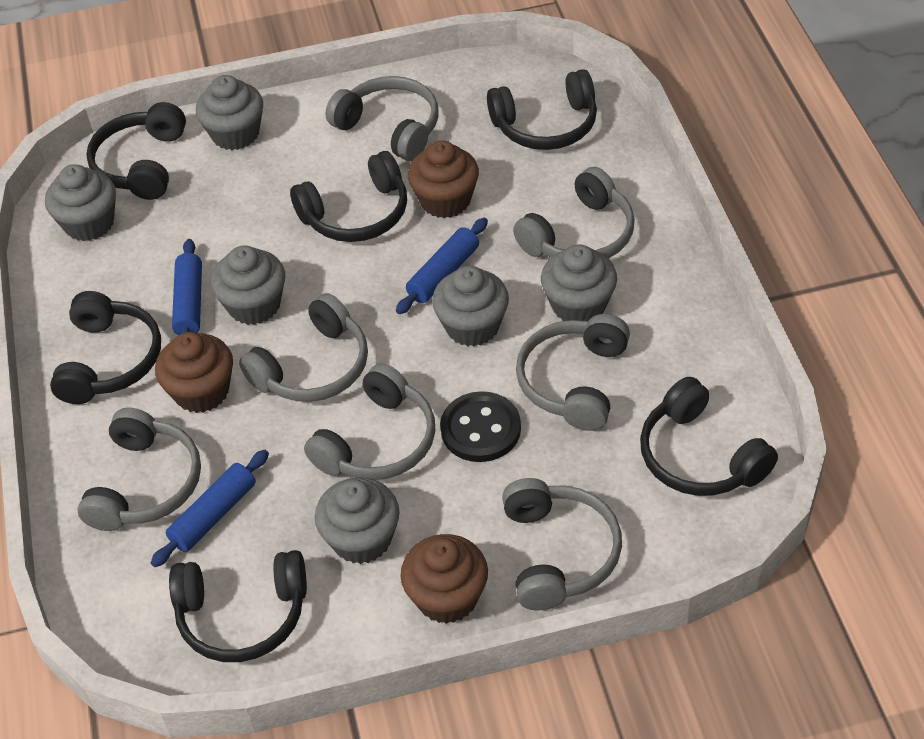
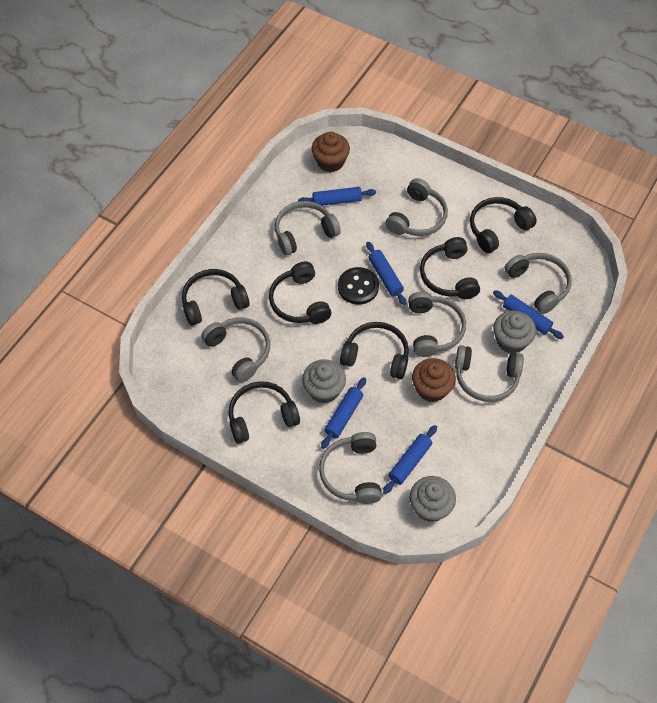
blue rolling pin: 3 -> 5
brown cupcake: 3 -> 2
grey cupcake: 6 -> 3

